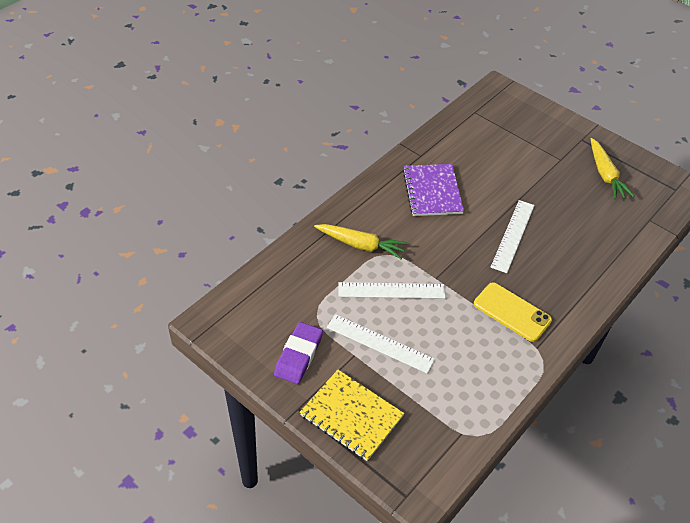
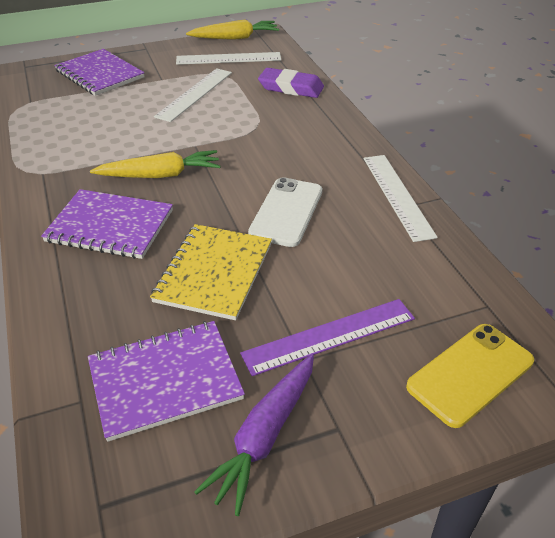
purple carrot: 0 -> 1
purple notebook: 1 -> 3
purple ruler: 0 -> 1
white phone: 0 -> 1

